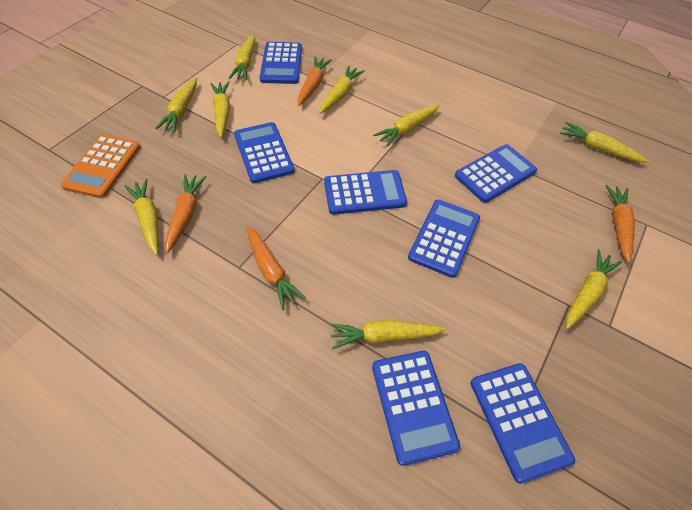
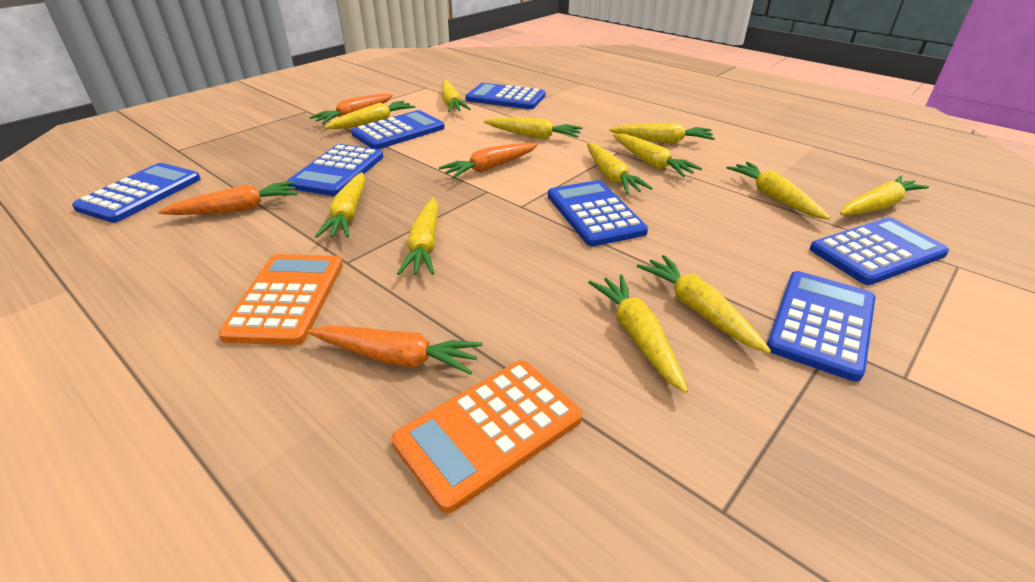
orange calculator: 1 -> 2
yellow carrot: 9 -> 12

